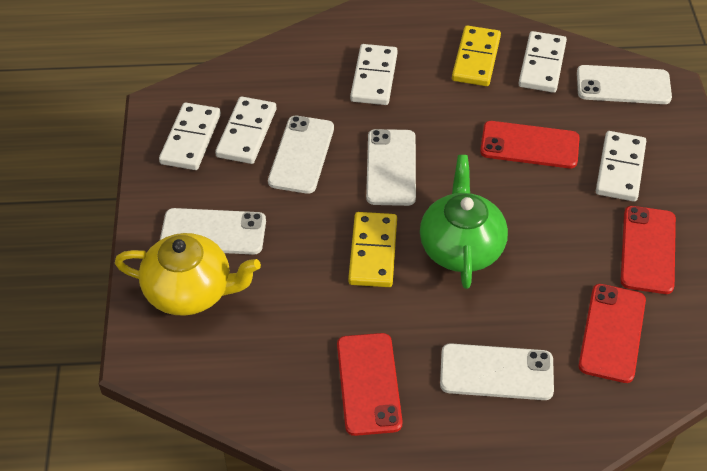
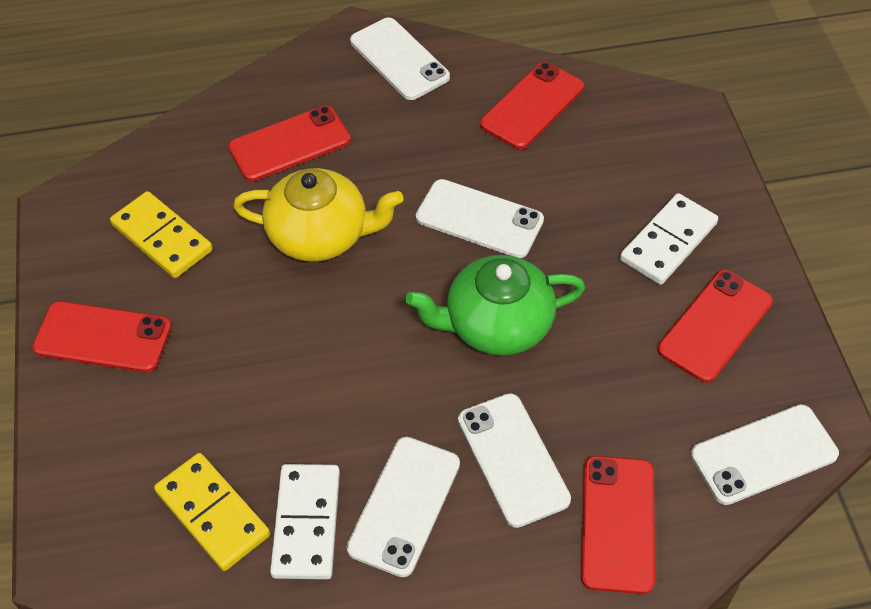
red phone: 4 -> 5
white domino: 5 -> 2

